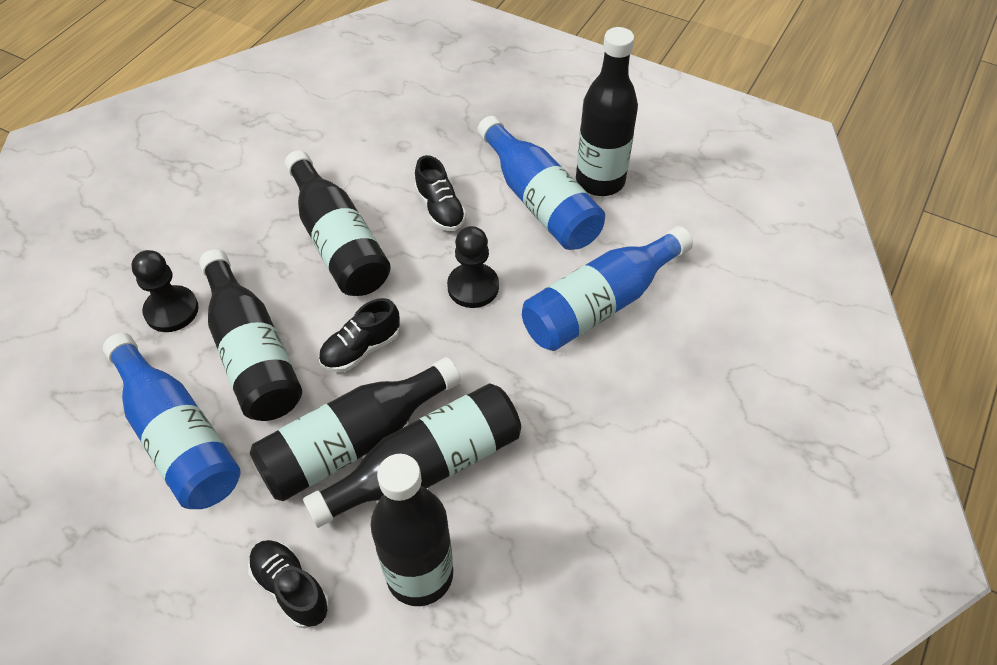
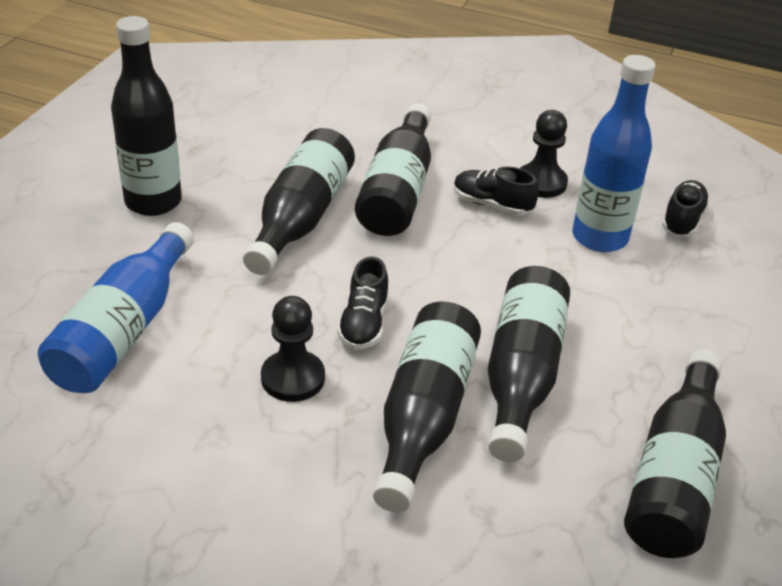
blue bottle: 3 -> 2

